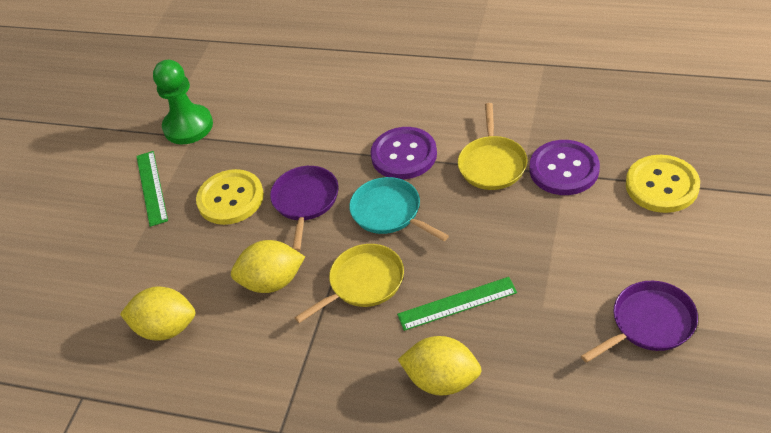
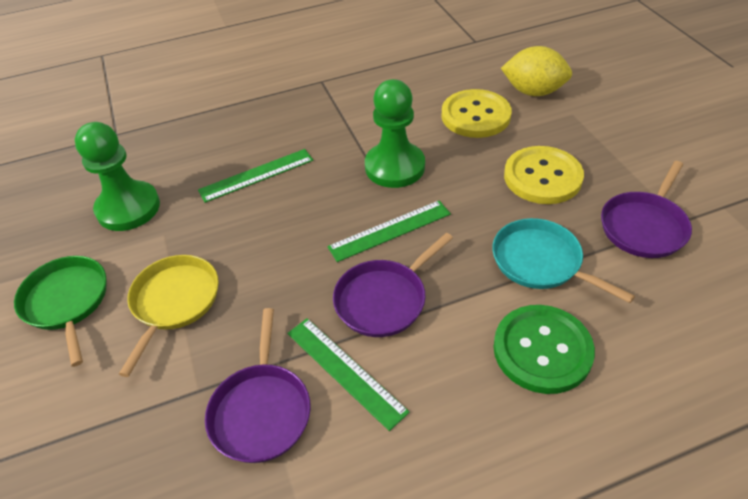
green button: 0 -> 1
green pan: 0 -> 1
green pawn: 1 -> 2
green ruler: 2 -> 3
purple button: 2 -> 0
purple pan: 2 -> 3
yellow lemon: 3 -> 1
yellow pan: 2 -> 1

